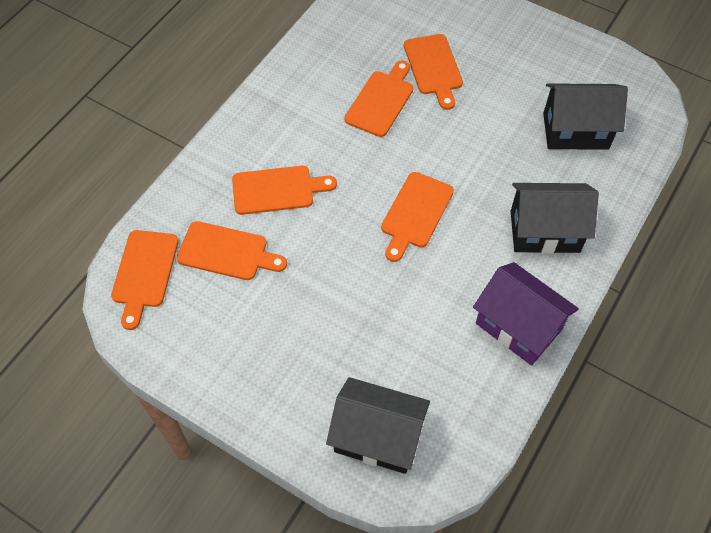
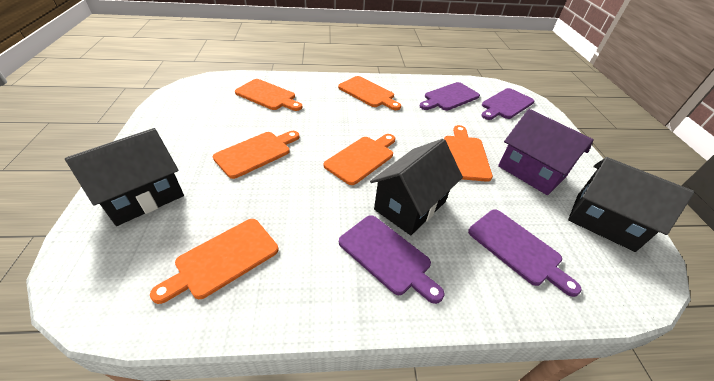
purple cutting board: 0 -> 4

